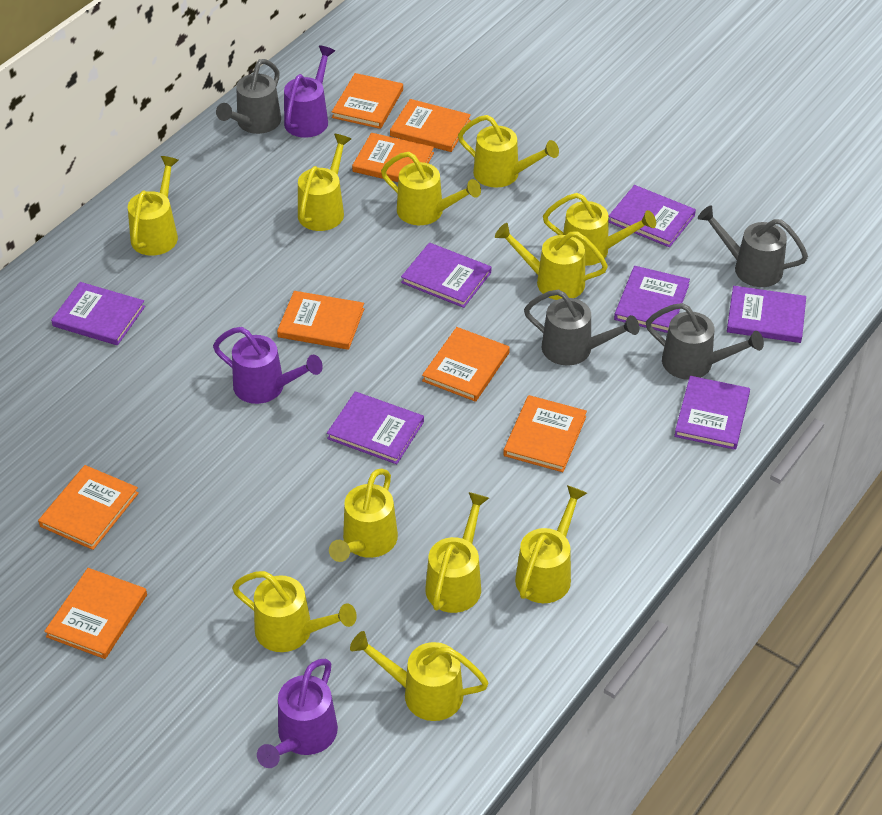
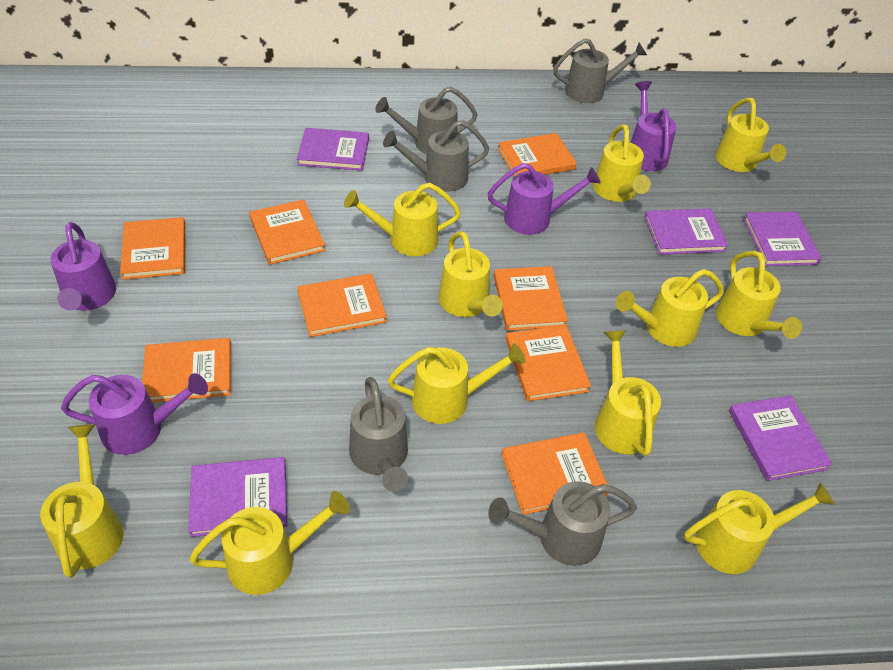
grey watering can: 4 -> 5
purple book: 7 -> 5
purple watering can: 3 -> 4

